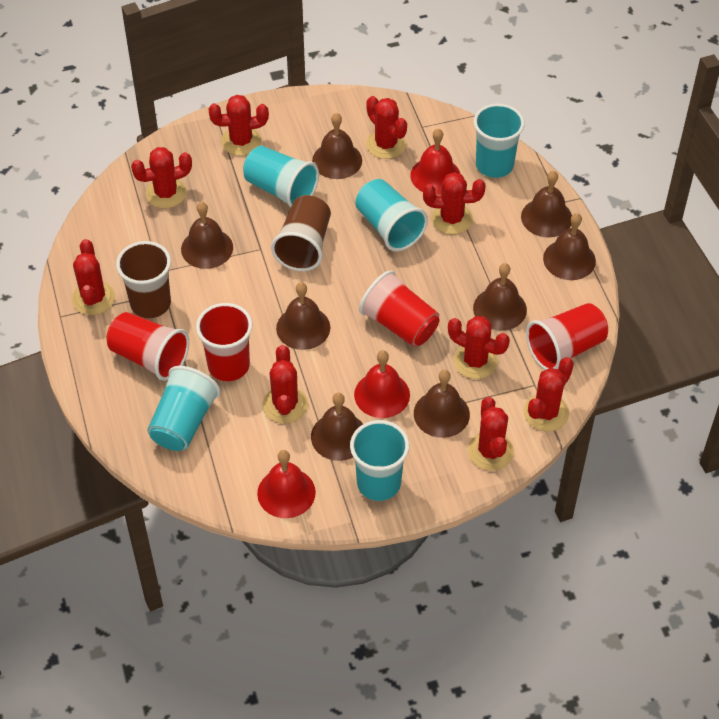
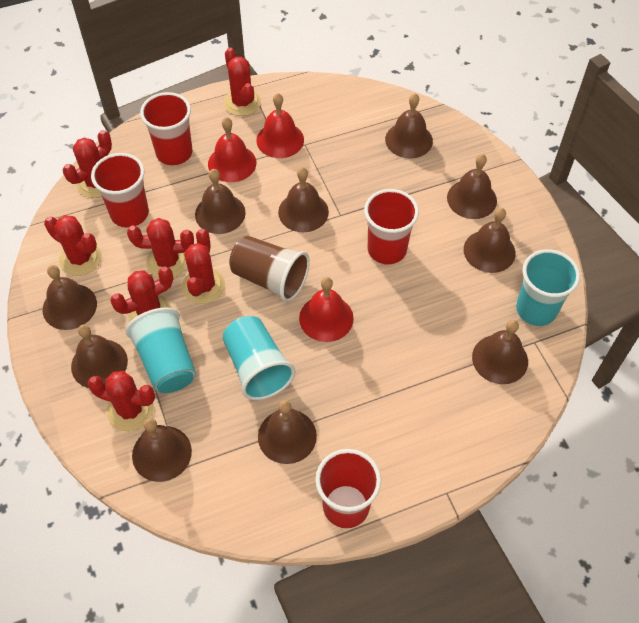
brown bell: 8 -> 10
brown cup: 2 -> 1
red cactus: 9 -> 7
turquoise cup: 5 -> 3

